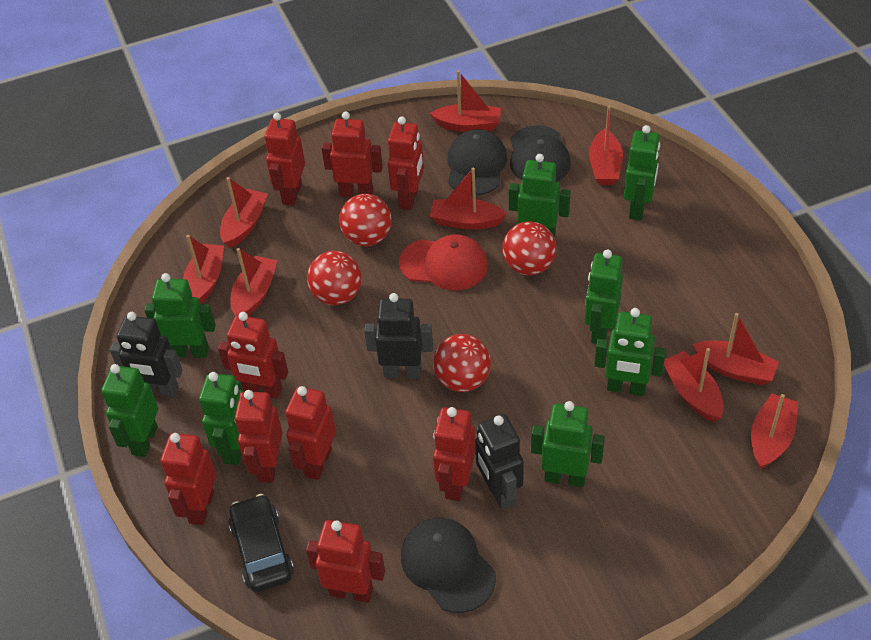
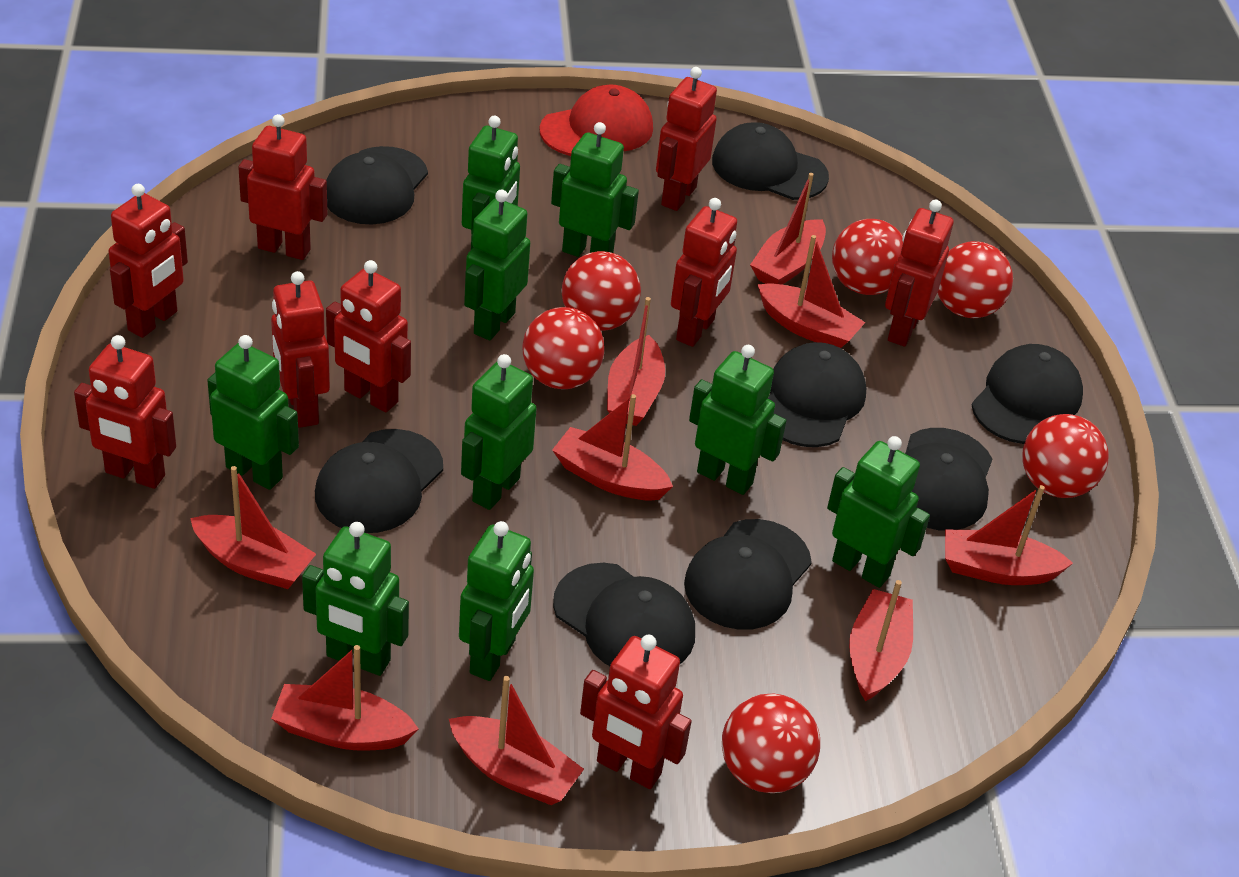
black cap: 3 -> 8
black car: 1 -> 0
black robot: 3 -> 0
green robot: 8 -> 9
red ball: 4 -> 6

